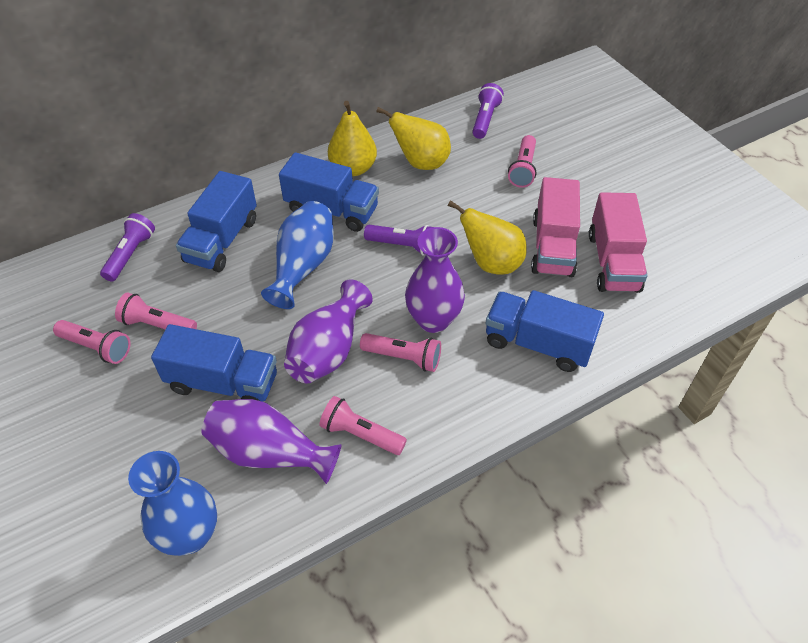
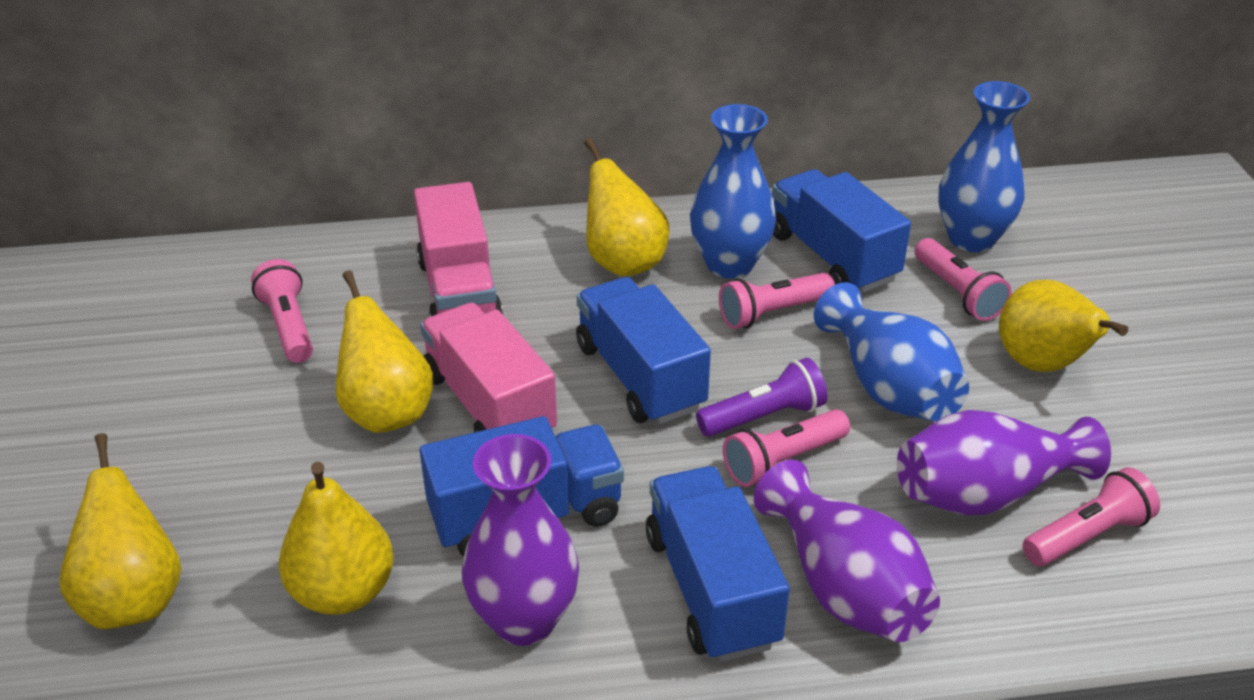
blue vase: 2 -> 3
purple flashlight: 3 -> 1
yellow pear: 3 -> 5

